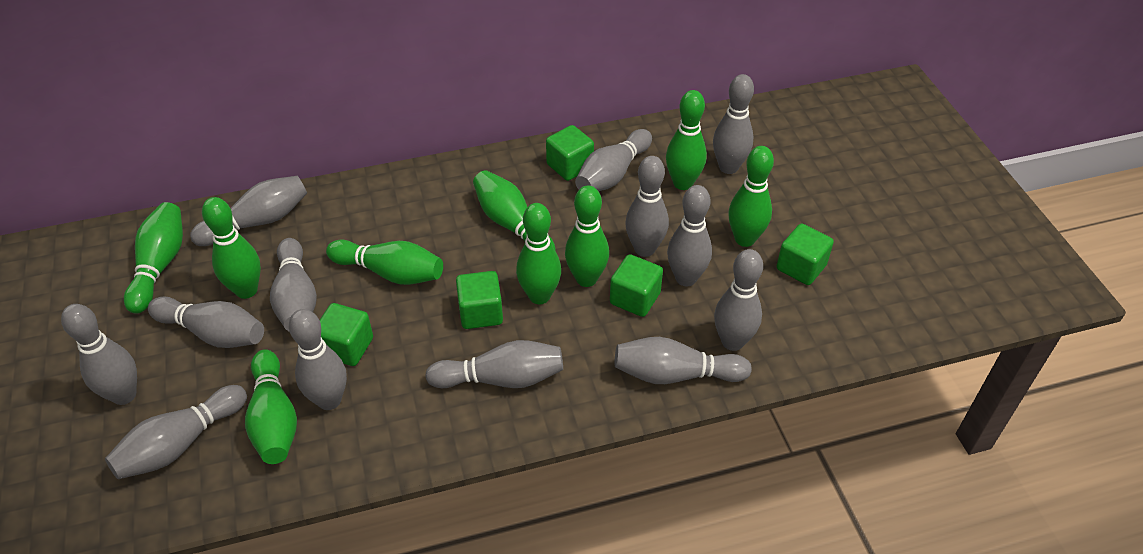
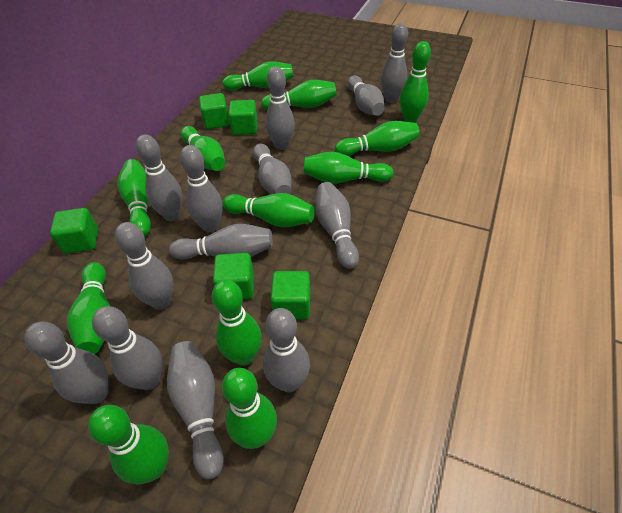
green bowling pin: 9 -> 12

